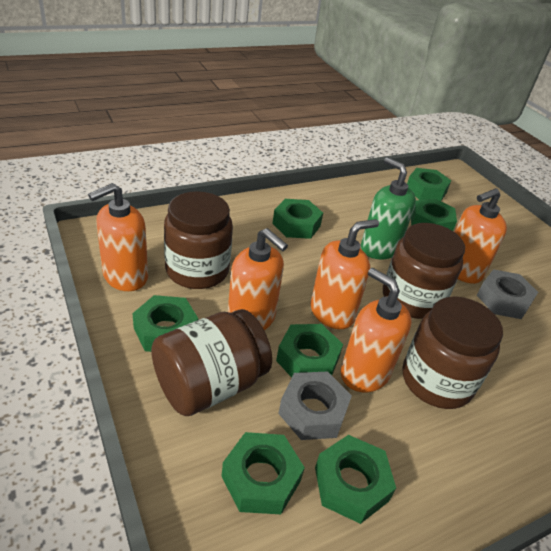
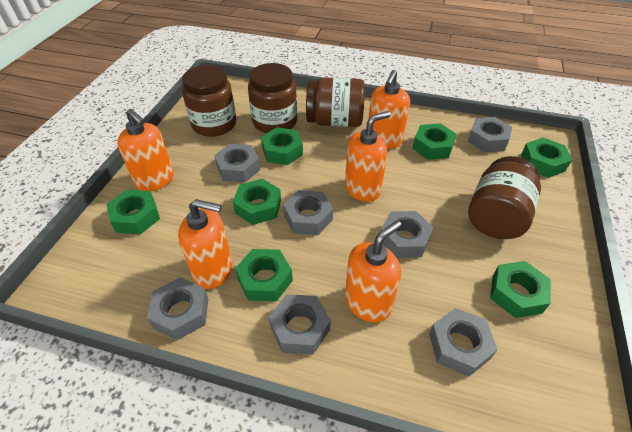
green soap dispenser: 1 -> 0
grey nut: 2 -> 7

